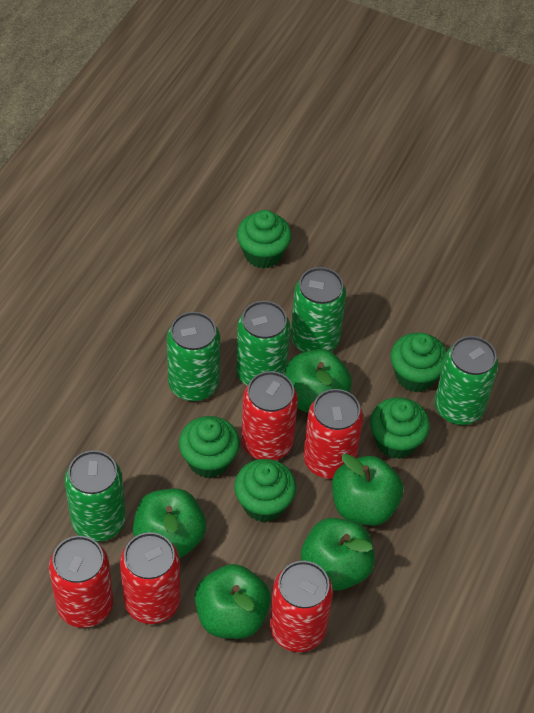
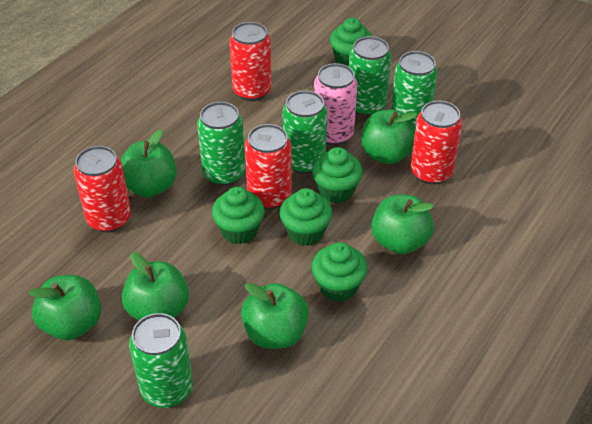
green apple: 5 -> 6
pink can: 0 -> 1
red can: 5 -> 4

